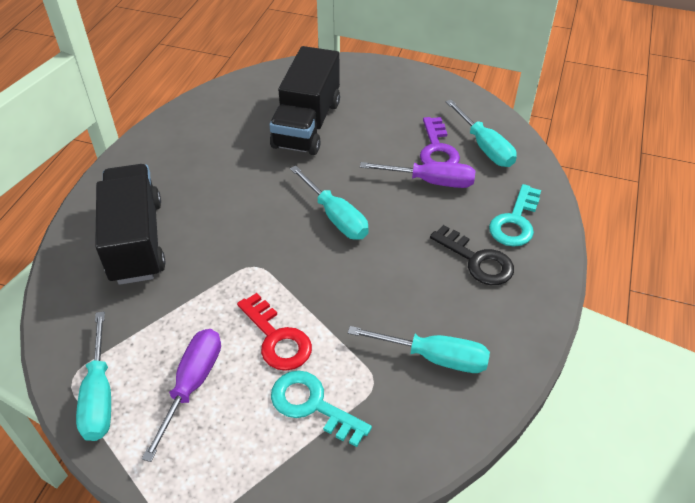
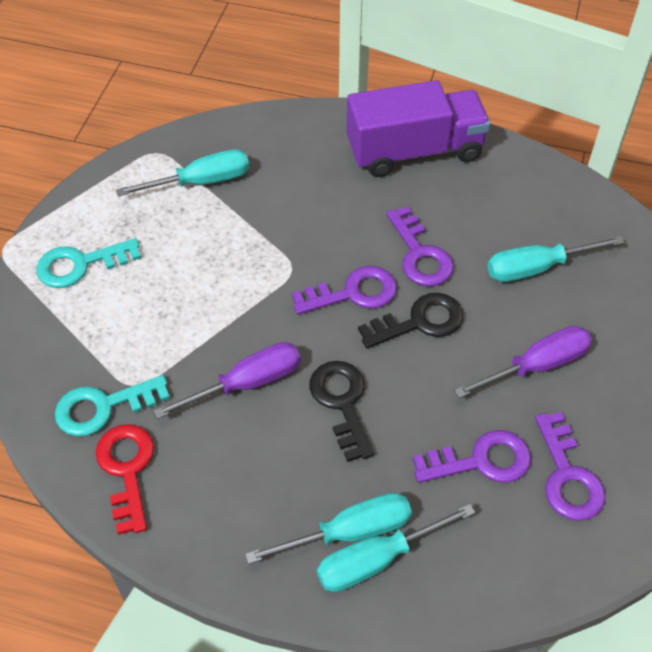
black key: 1 -> 2
black truck: 2 -> 0
purple key: 1 -> 4
purple truck: 0 -> 1

